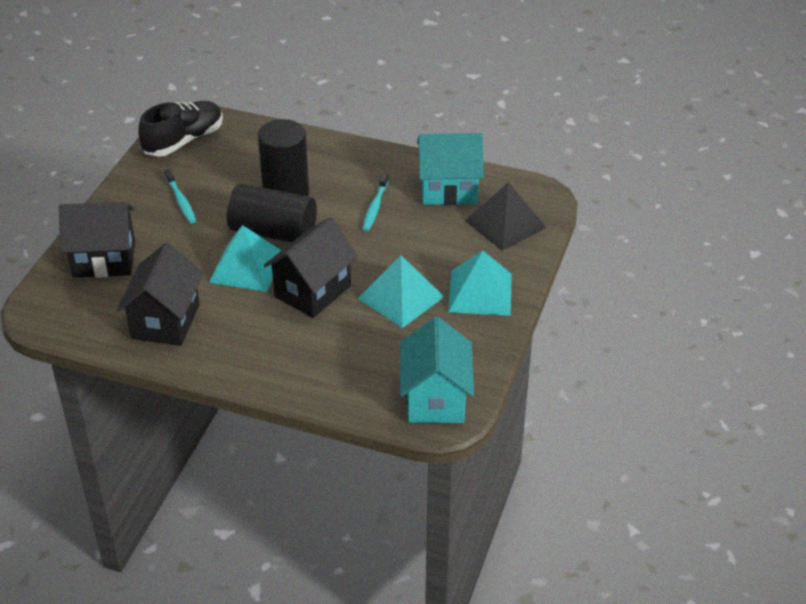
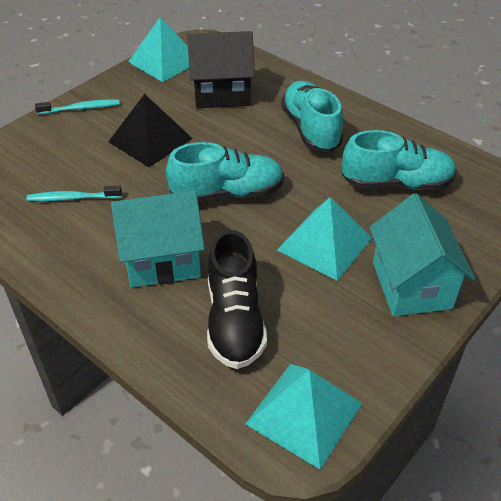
black cylinder: 2 -> 0
black house: 3 -> 1
turquoise shoe: 0 -> 3

